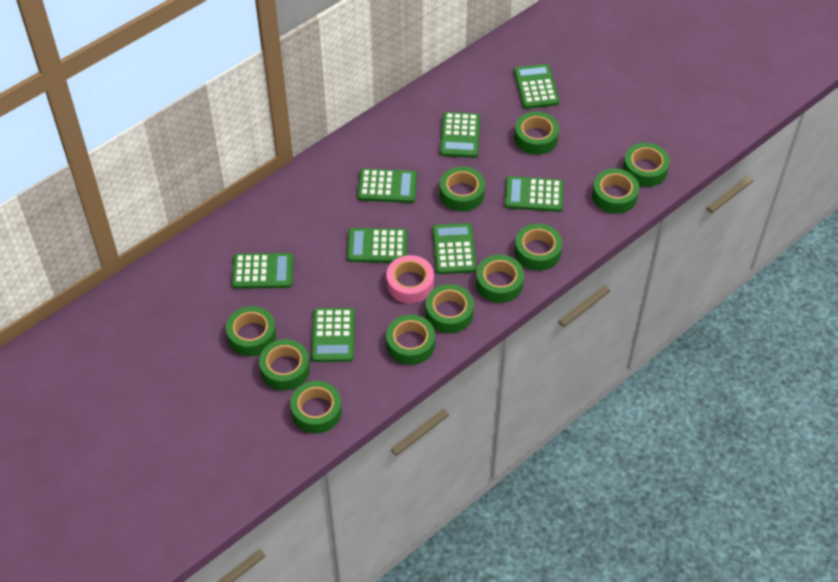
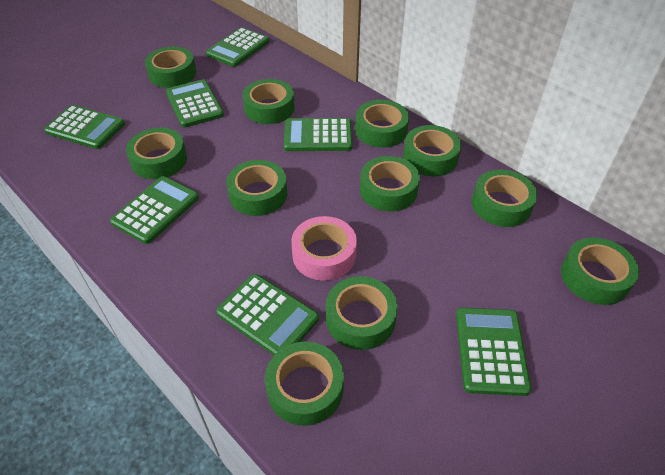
green calculator: 8 -> 7

